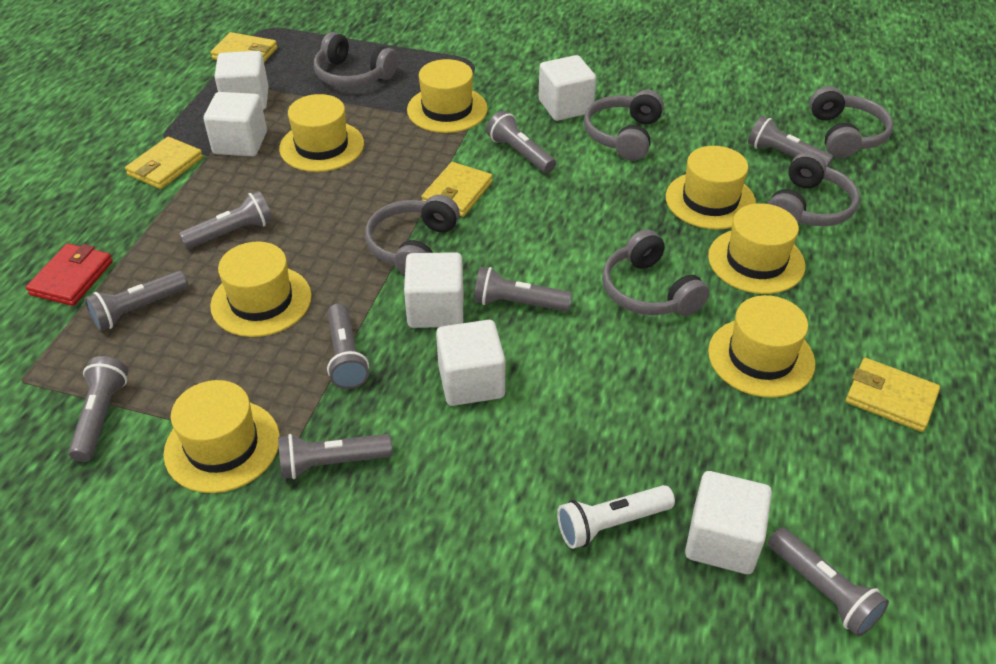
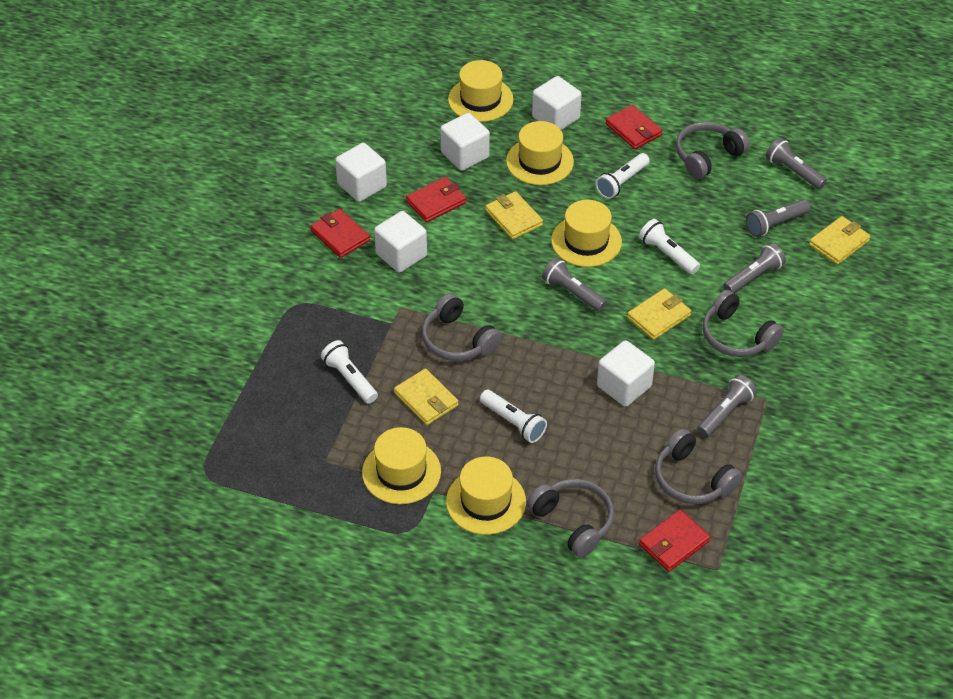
grey flashlight: 9 -> 5
grey headphones: 6 -> 5
red wallet: 1 -> 4
white cube: 6 -> 5
white flashlight: 1 -> 4
yellow hat: 7 -> 5

